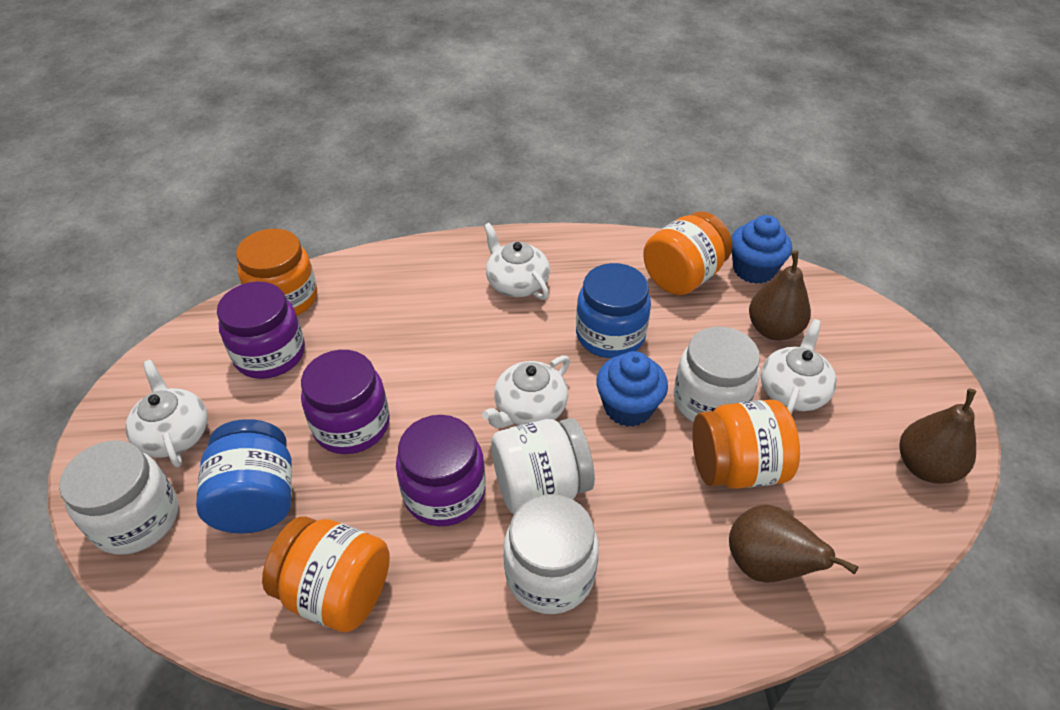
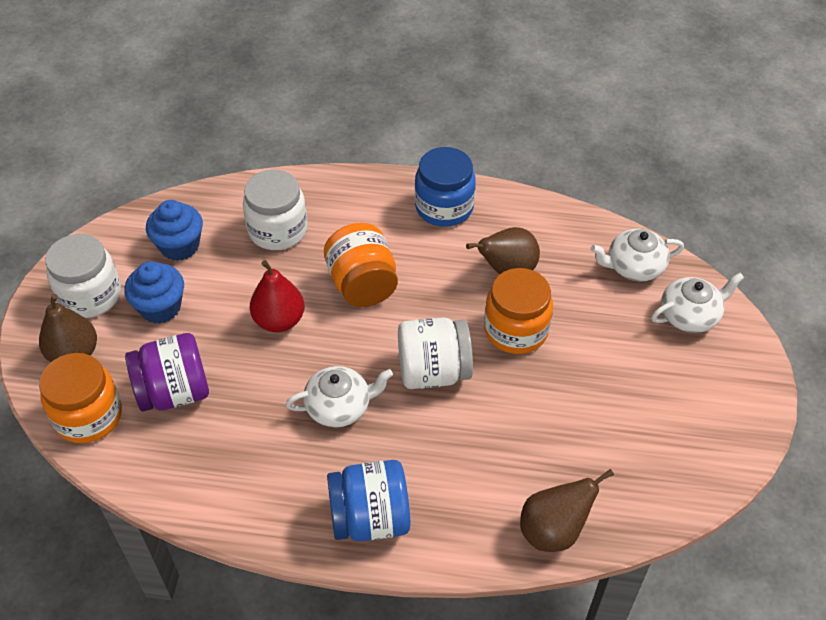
orange jar: 4 -> 3
purple jar: 3 -> 1
red pear: 0 -> 1
white jar: 4 -> 3
white teapot: 4 -> 3

